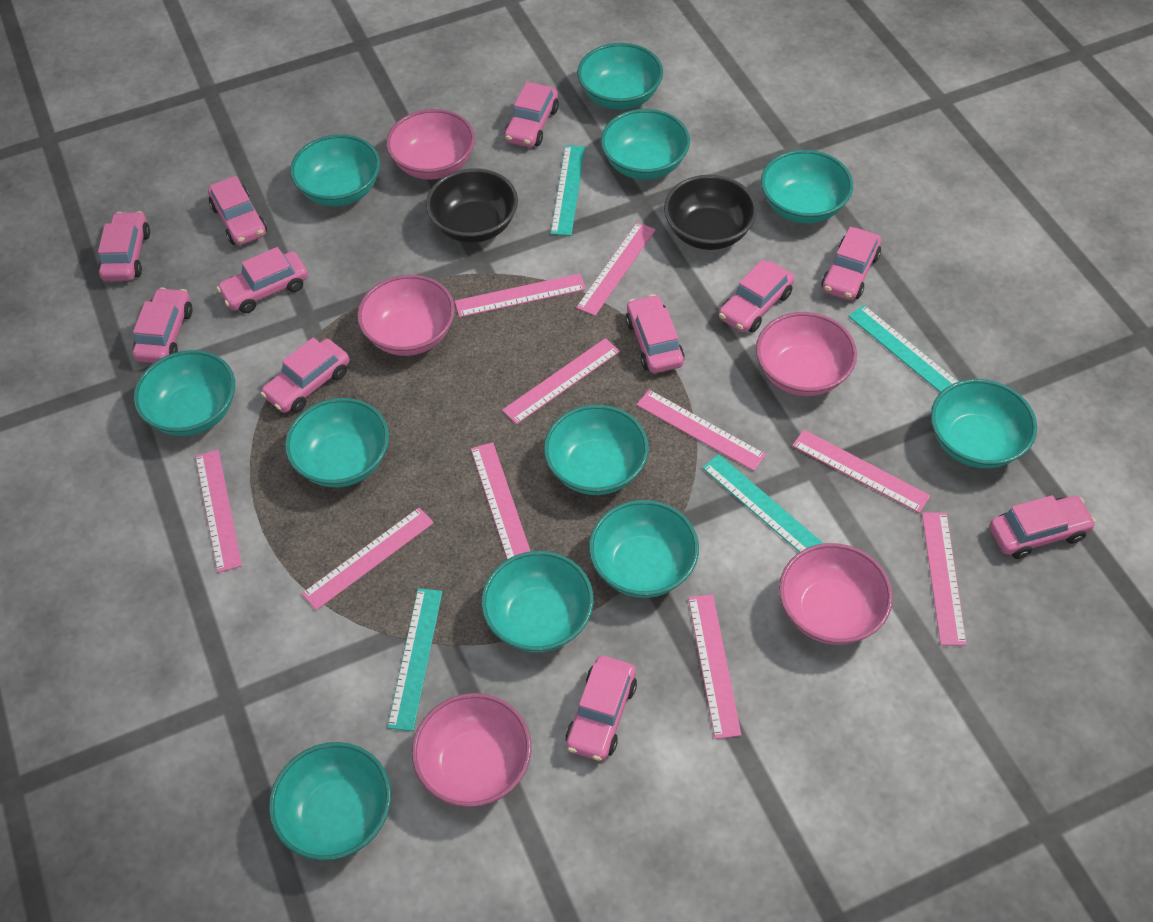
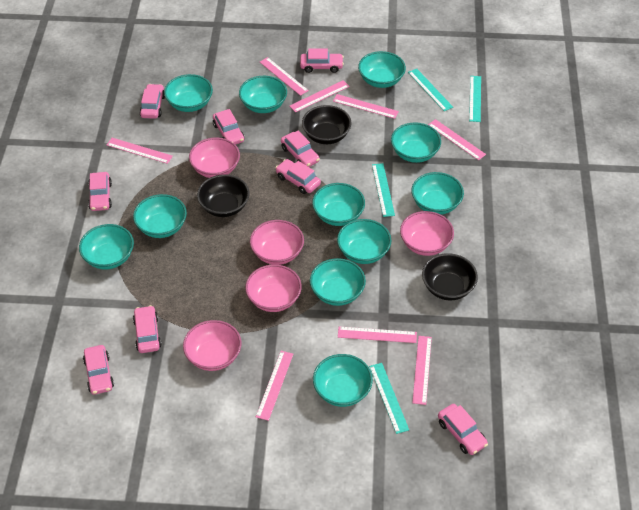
black bowl: 2 -> 3
pink car: 11 -> 9
pink ruler: 10 -> 8

